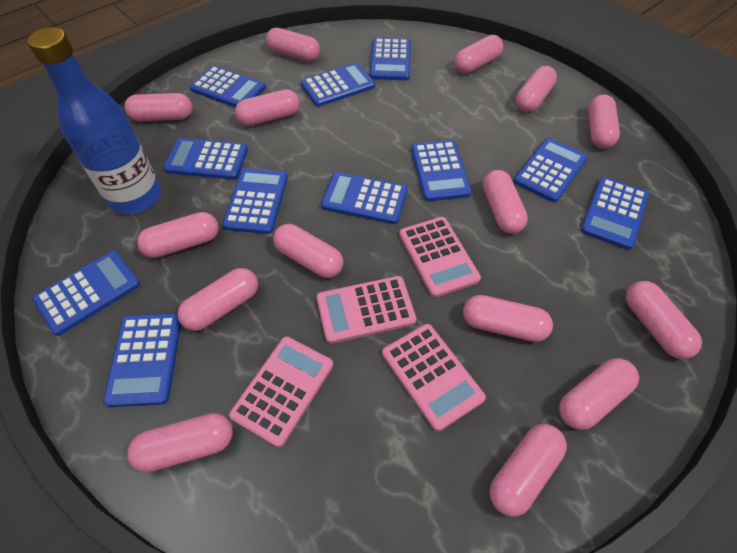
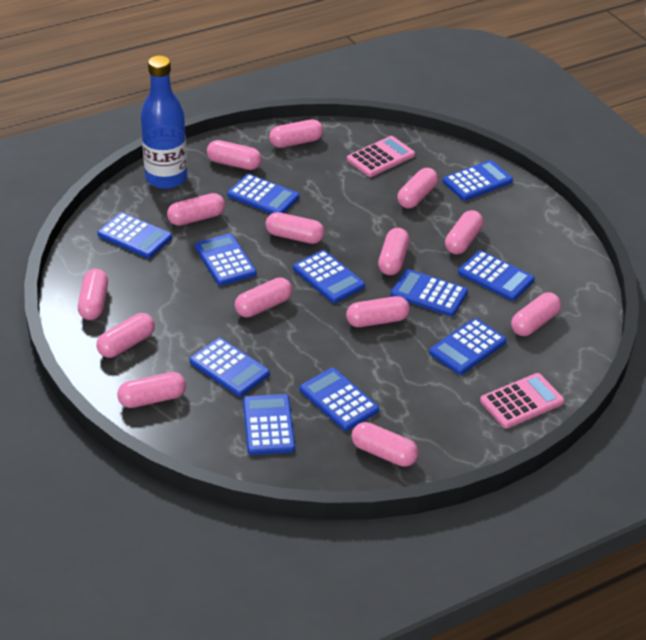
pink calculator: 4 -> 2
pink capsule: 15 -> 14

